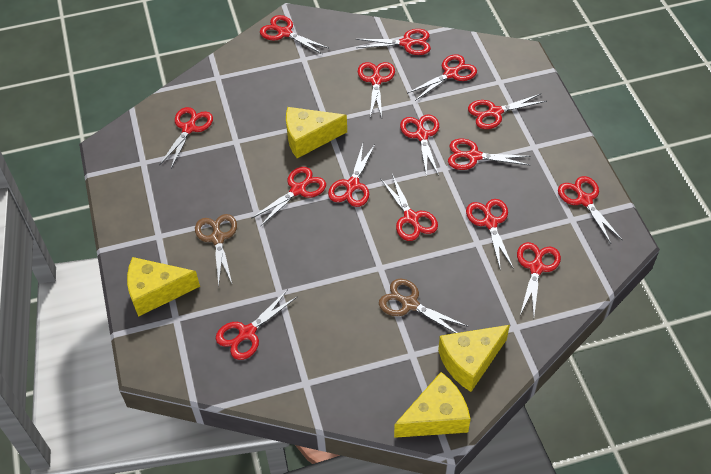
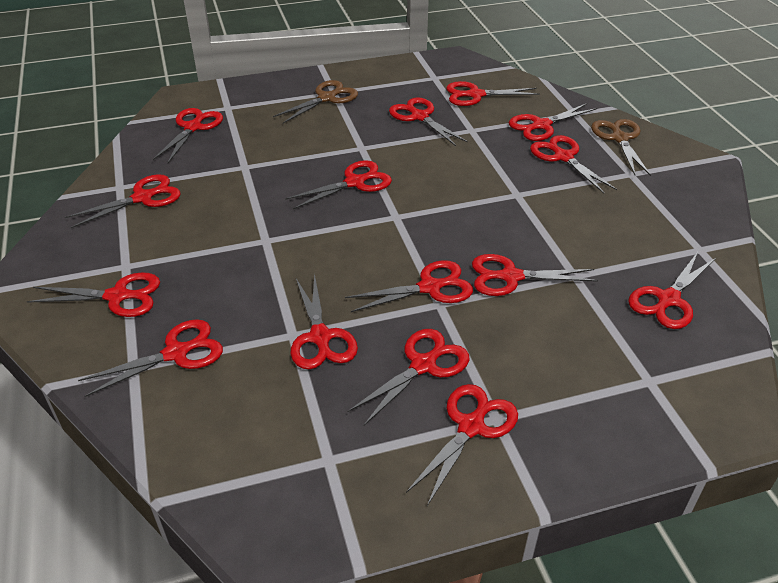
yellow cheese: 4 -> 0

